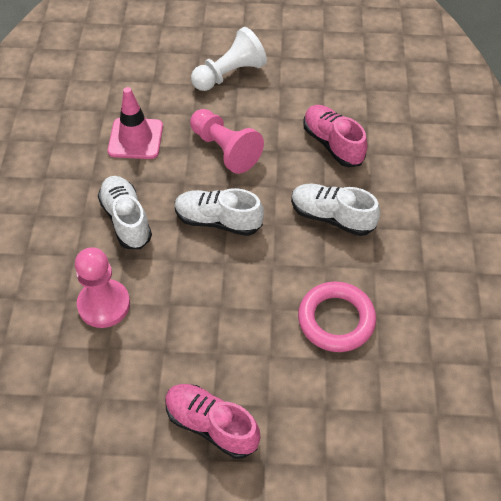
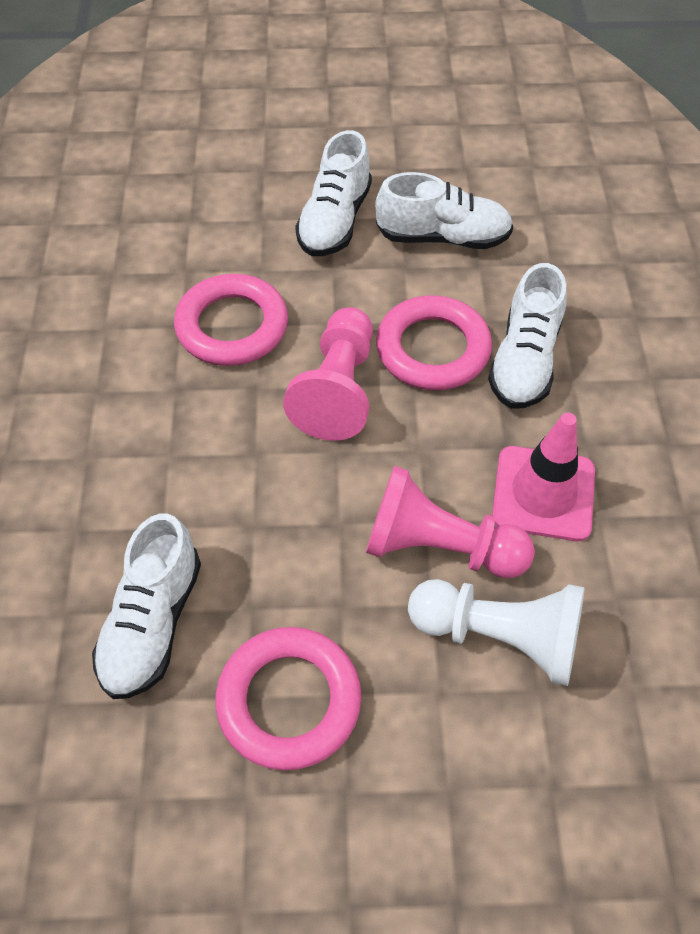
pink ring: 1 -> 3
pink shoe: 2 -> 0
white shoe: 3 -> 4

